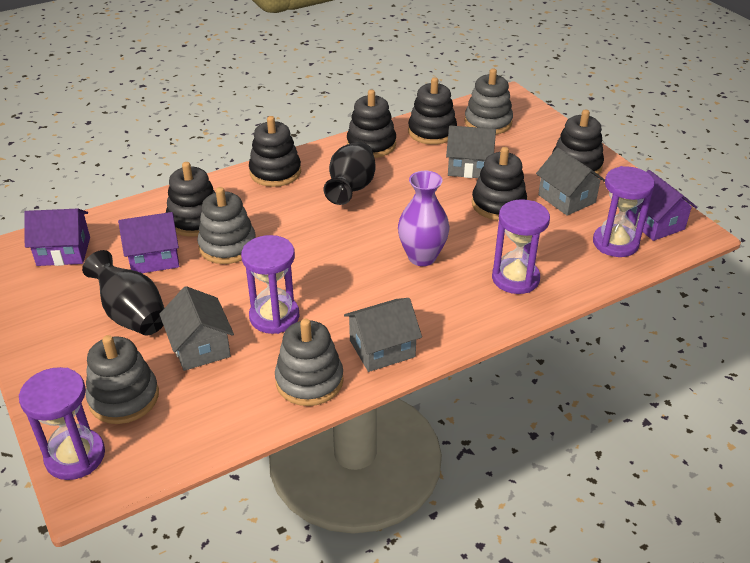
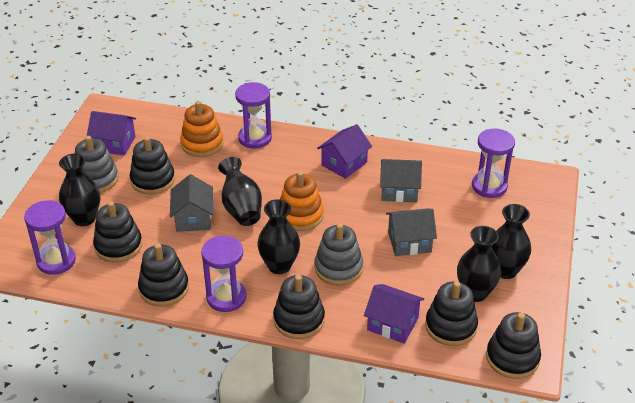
black vase: 2 -> 5
grey house: 4 -> 3
grey stacking toy: 4 -> 2
orange stacking toy: 0 -> 2
purple vase: 1 -> 0

